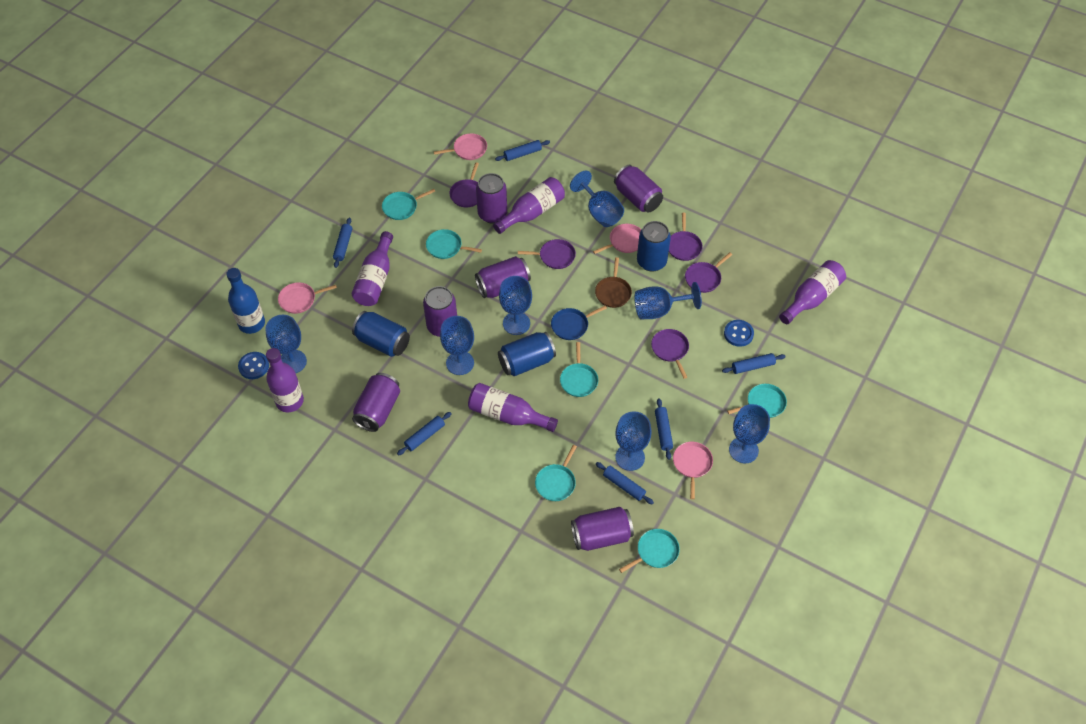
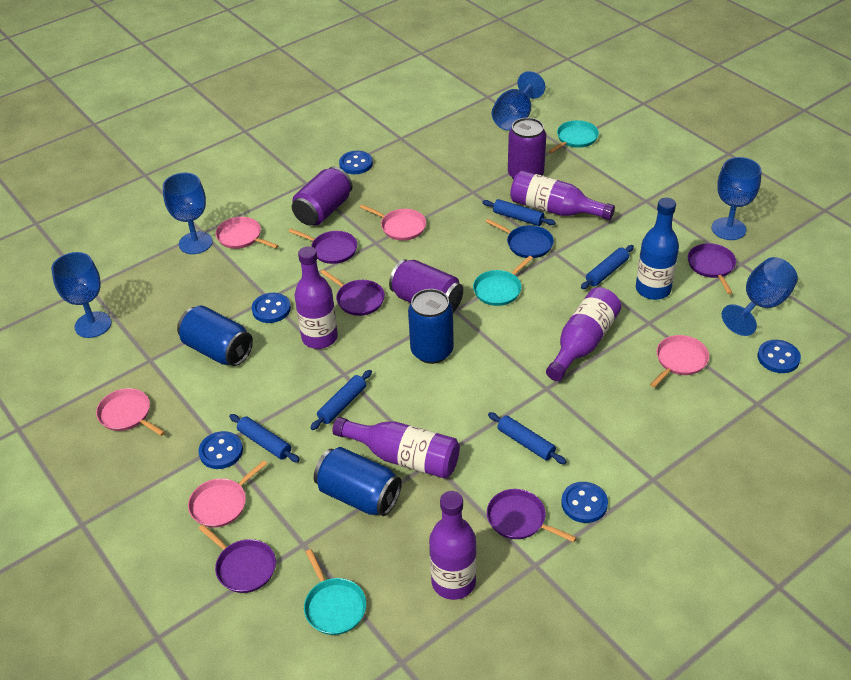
blue button: 2 -> 5
blue goblet: 7 -> 5
blue rolling pin: 6 -> 5
brown pan: 1 -> 0
pink pan: 4 -> 5
purple can: 6 -> 3
turquoise pan: 6 -> 3

